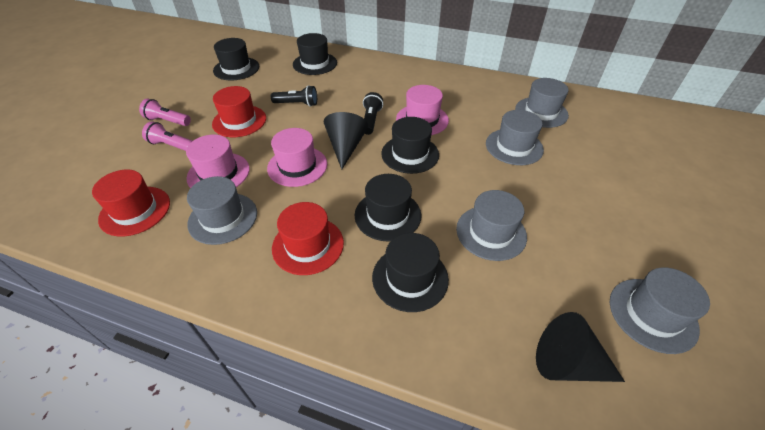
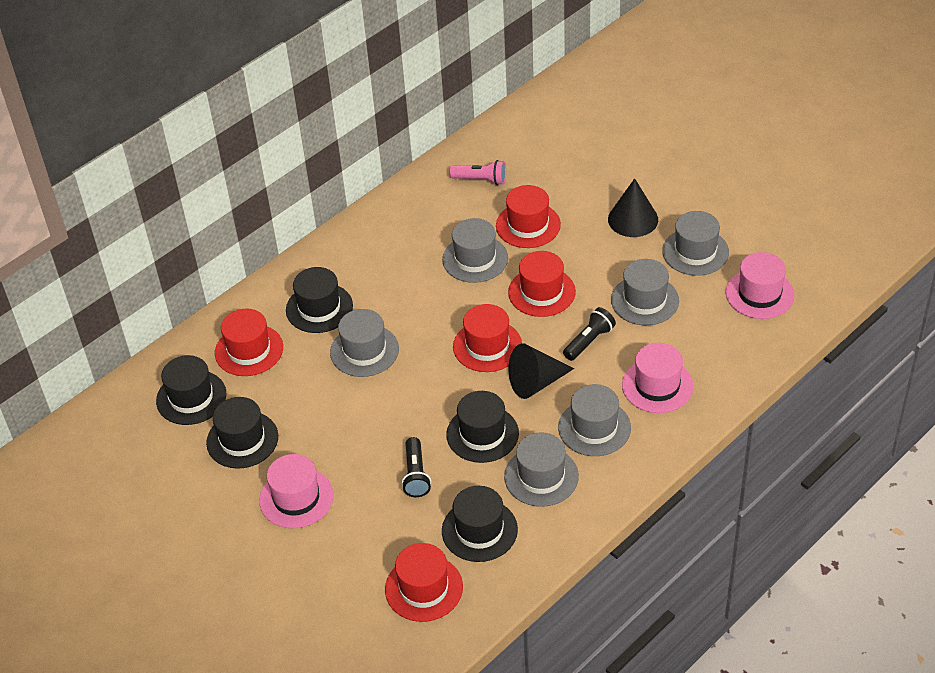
grey hat: 5 -> 6
pink flashlight: 2 -> 1
red hat: 3 -> 5

